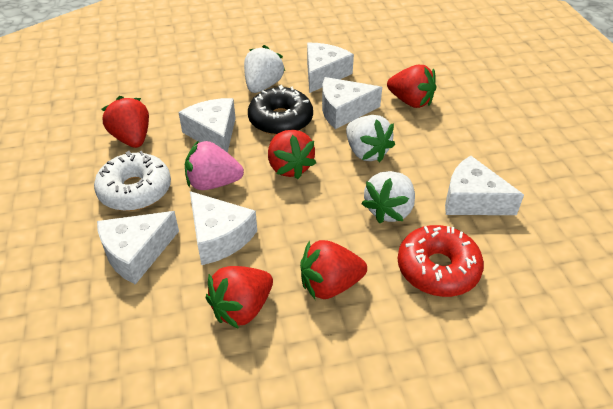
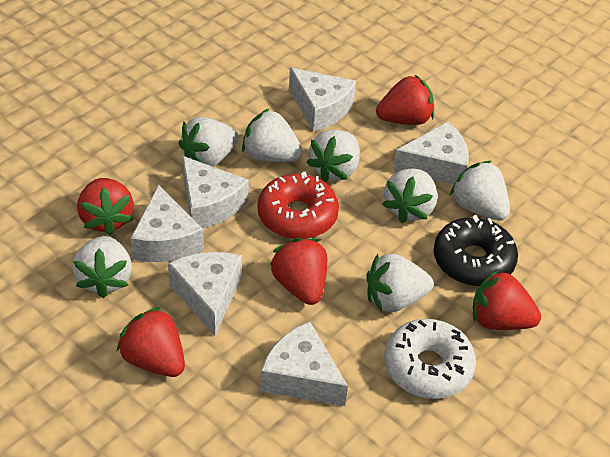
pink strawberry: 1 -> 0
white strawberry: 3 -> 7

